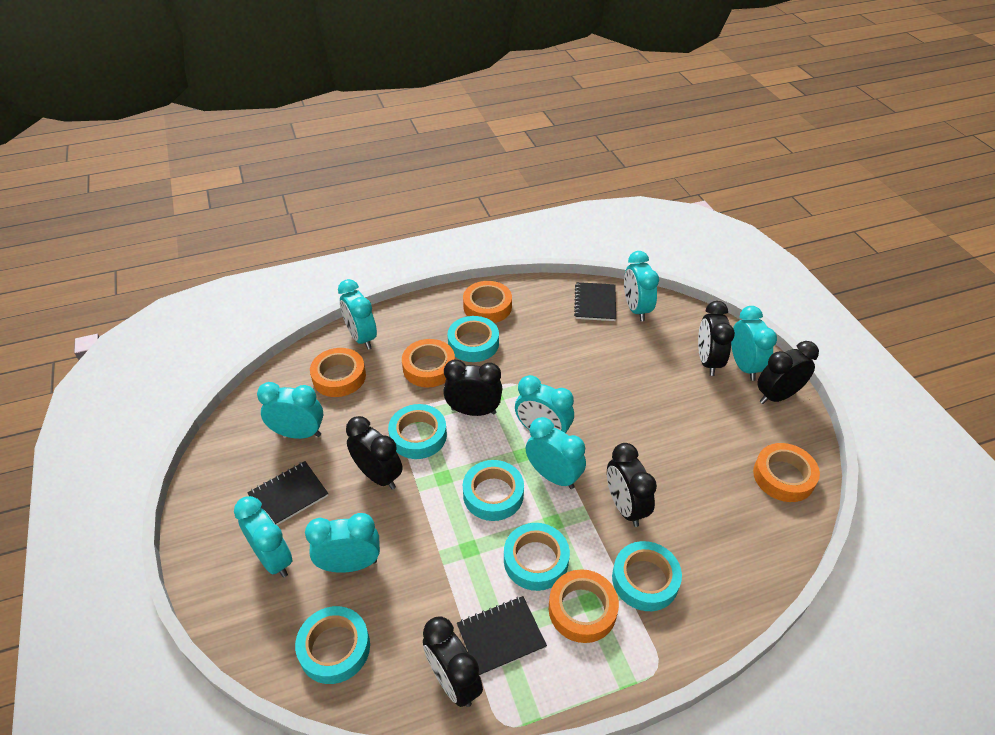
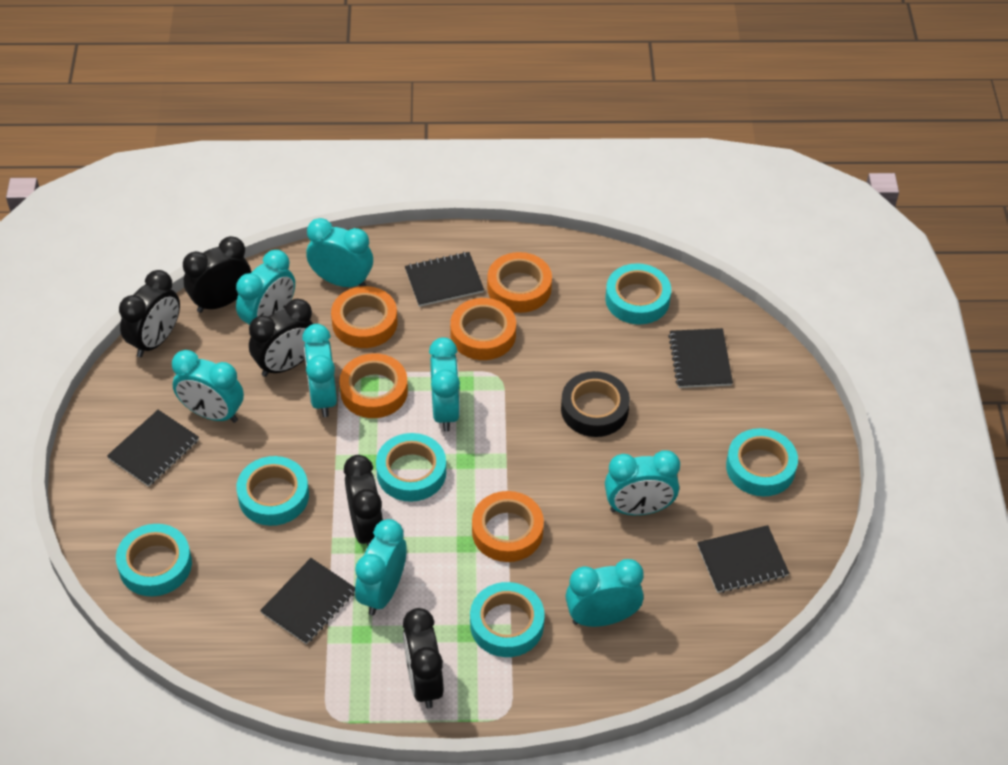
black clock: 6 -> 5
black notebook: 3 -> 5
black tape: 0 -> 1

